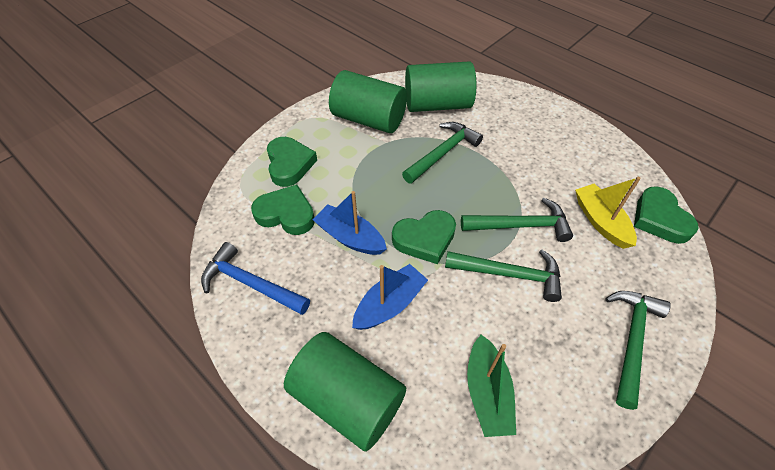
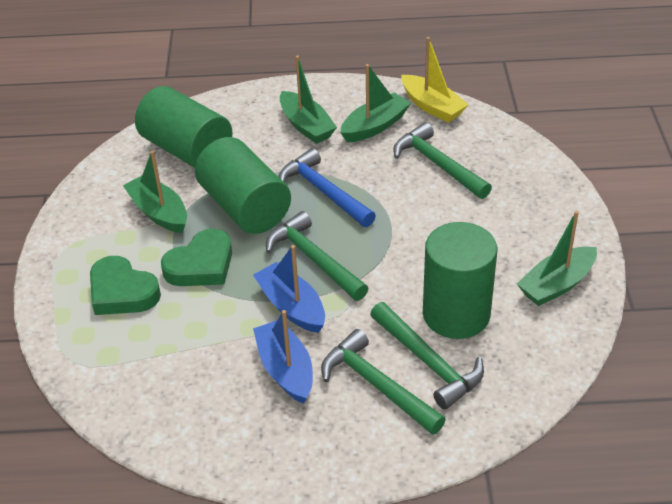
green boat: 1 -> 4
green heart: 4 -> 2

